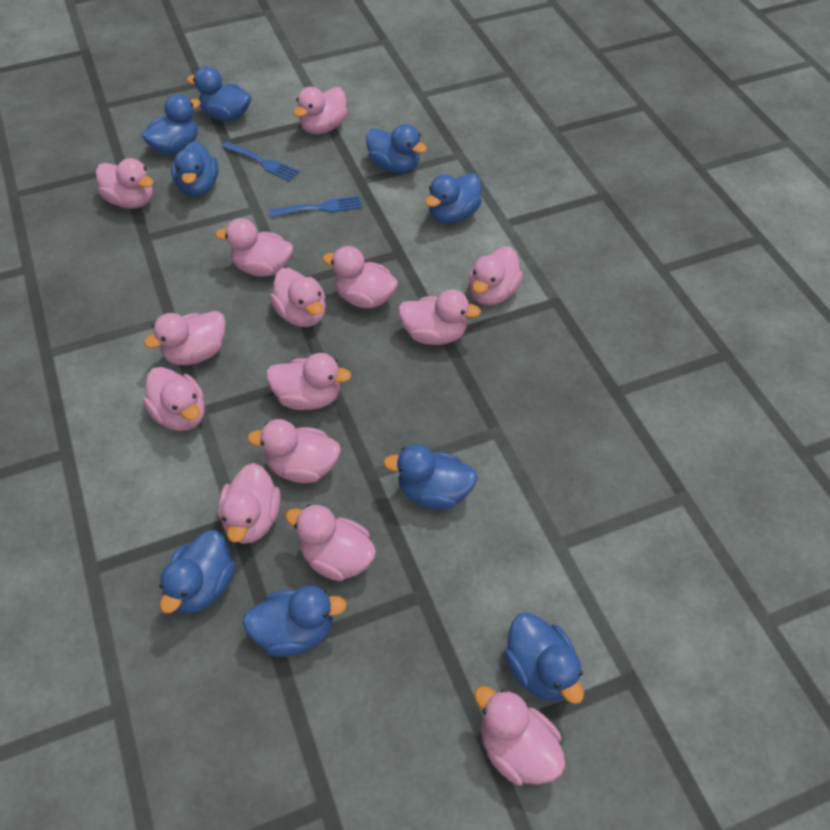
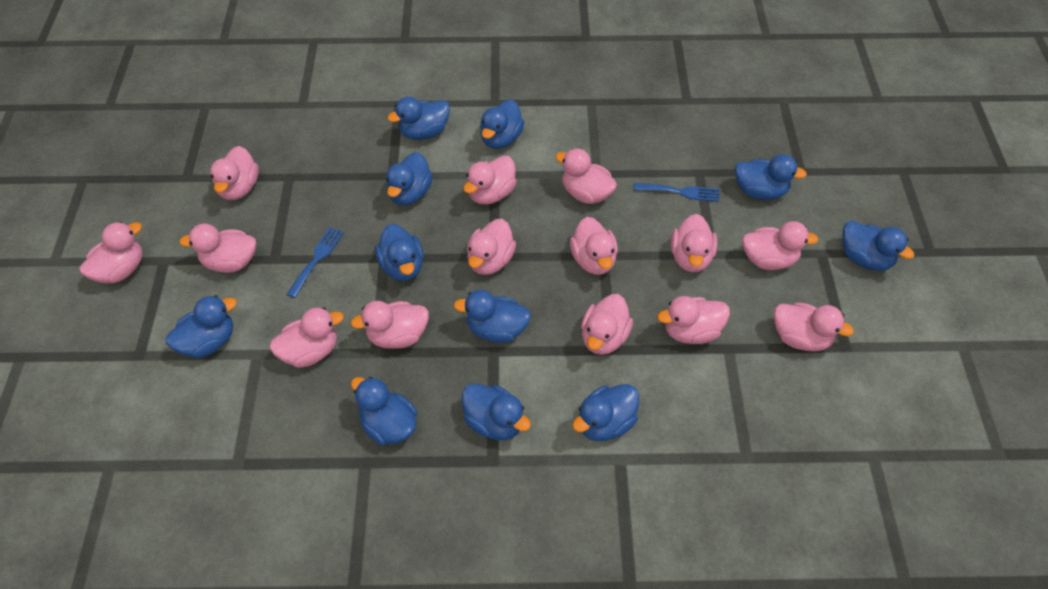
blue duck: 9 -> 11

